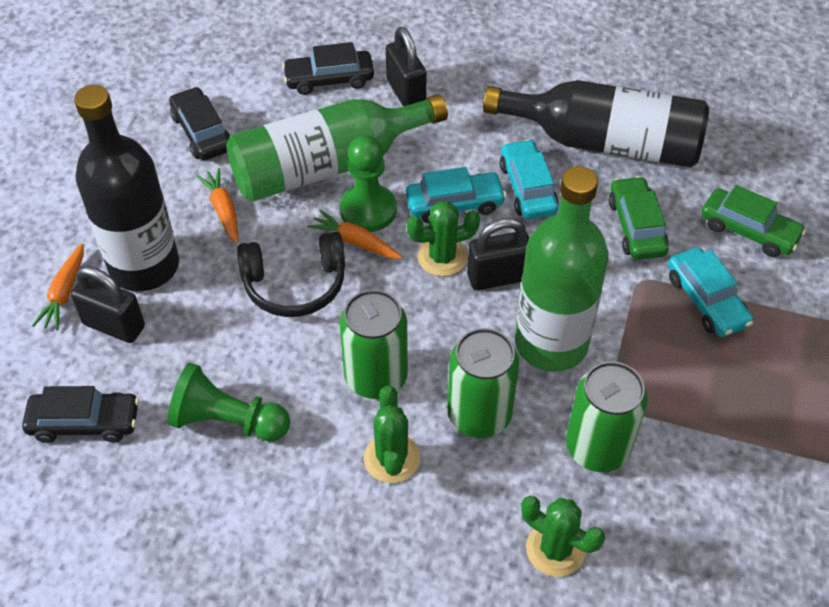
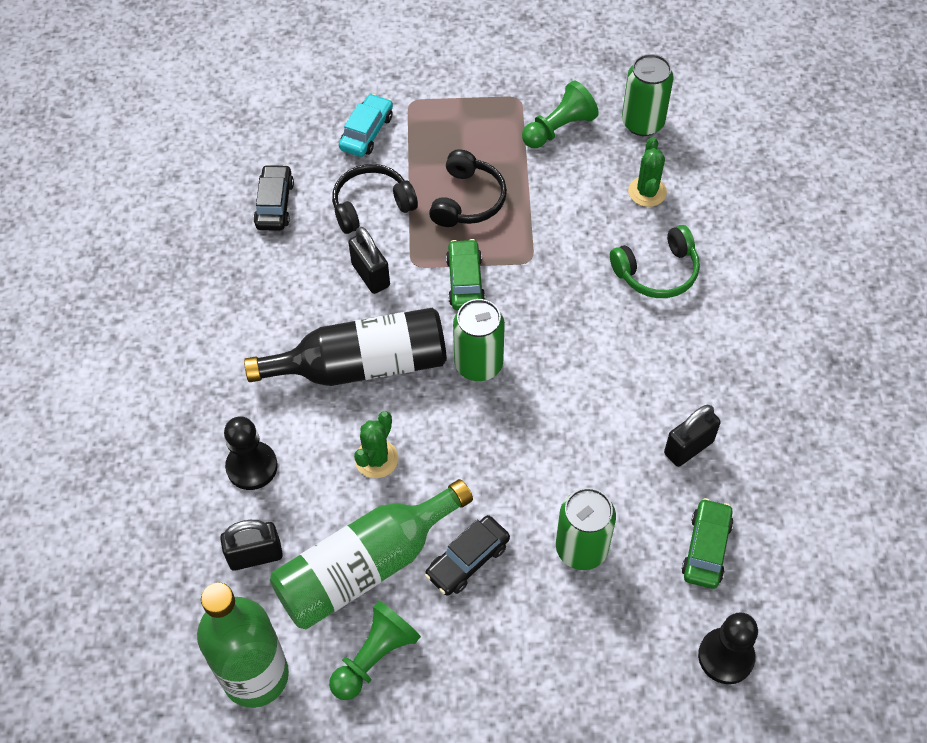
black bottle: 2 -> 1
black car: 3 -> 2
black headphones: 1 -> 2
black pawn: 0 -> 2
green cactus: 3 -> 2
green headphones: 0 -> 1
orange carrot: 3 -> 0
turquoise car: 3 -> 1

